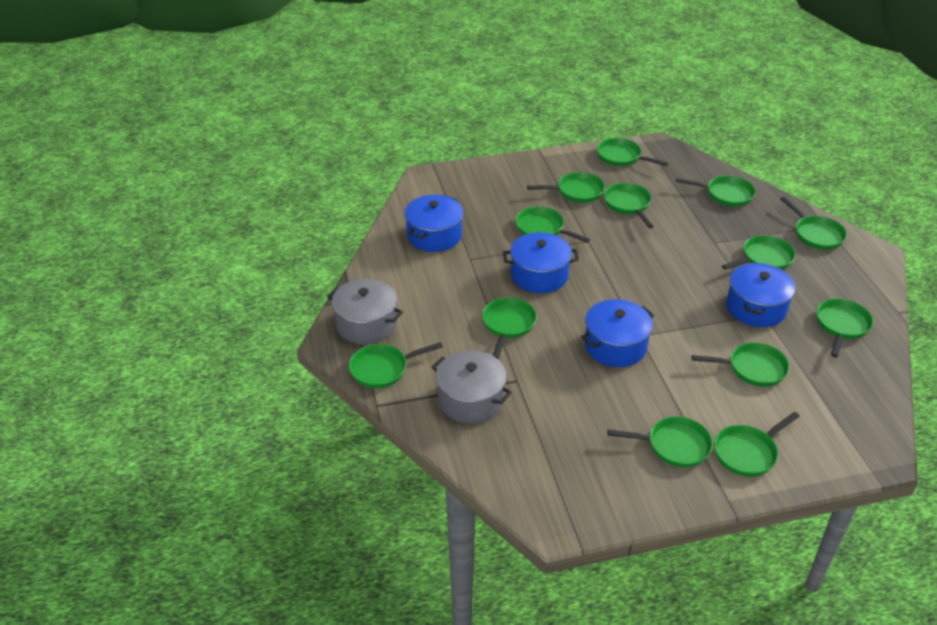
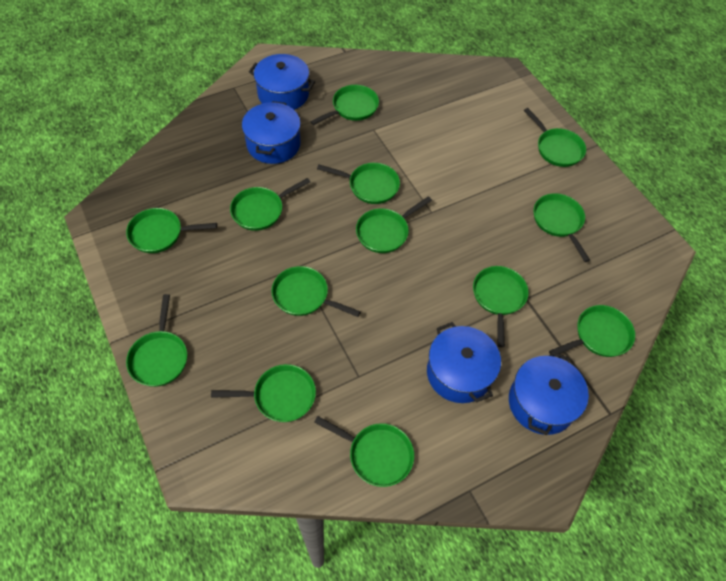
grey pot: 2 -> 0

